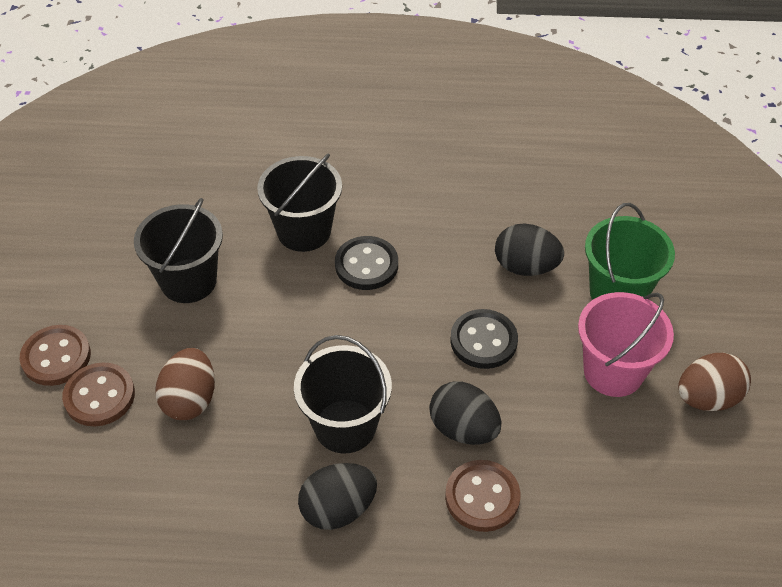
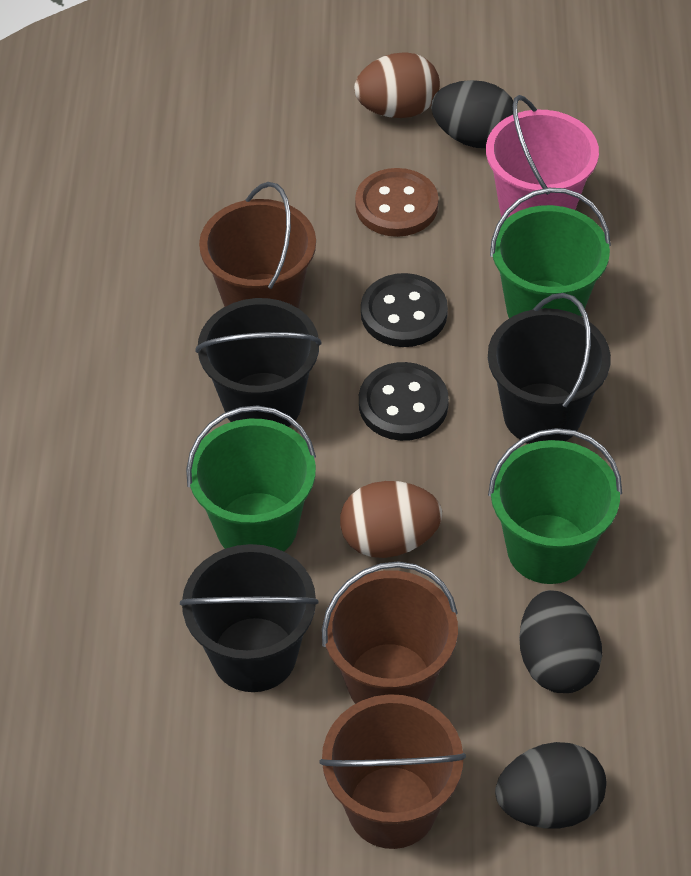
brown bucket: 0 -> 3
brown button: 3 -> 1
green bucket: 1 -> 3

